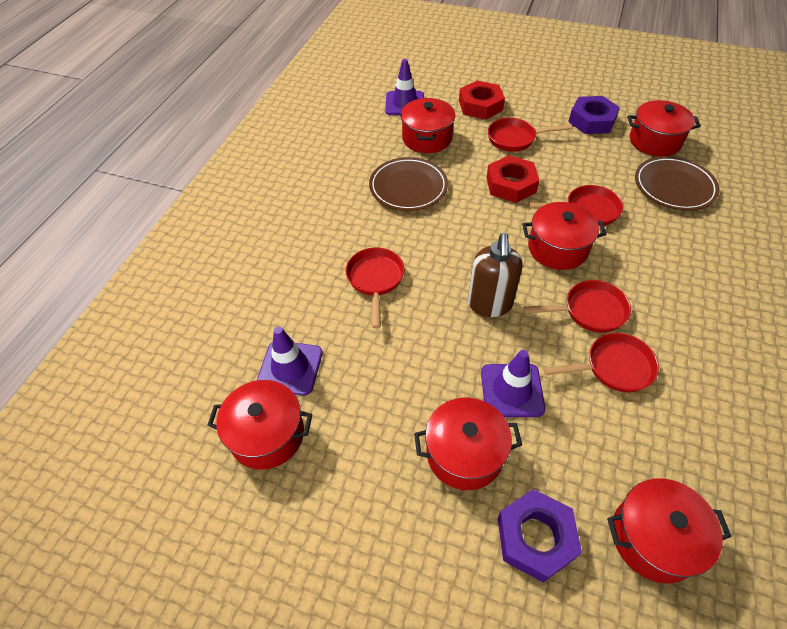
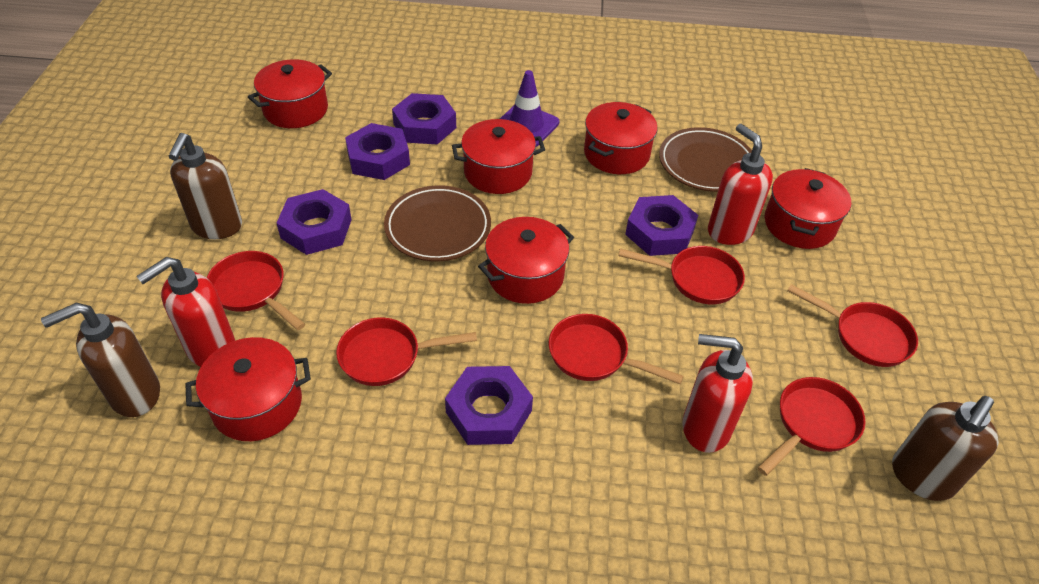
brown soap dispenser: 1 -> 3
purple nut: 2 -> 5
purple traffic cone: 3 -> 1
red nut: 2 -> 0
red pan: 5 -> 6
red soap dispenser: 0 -> 3

